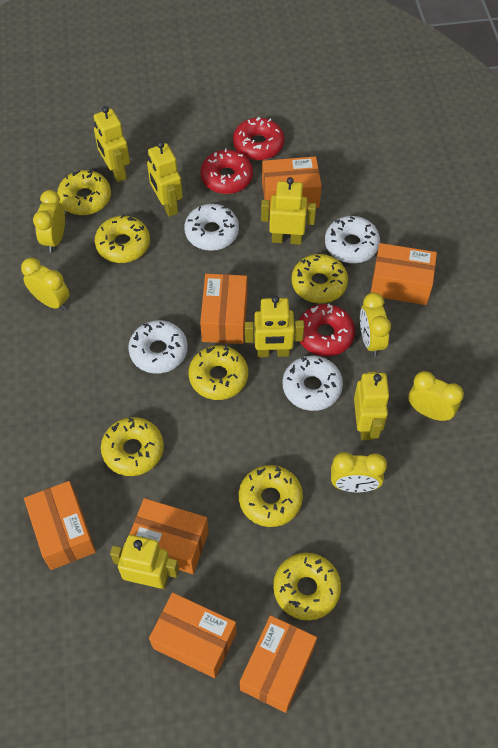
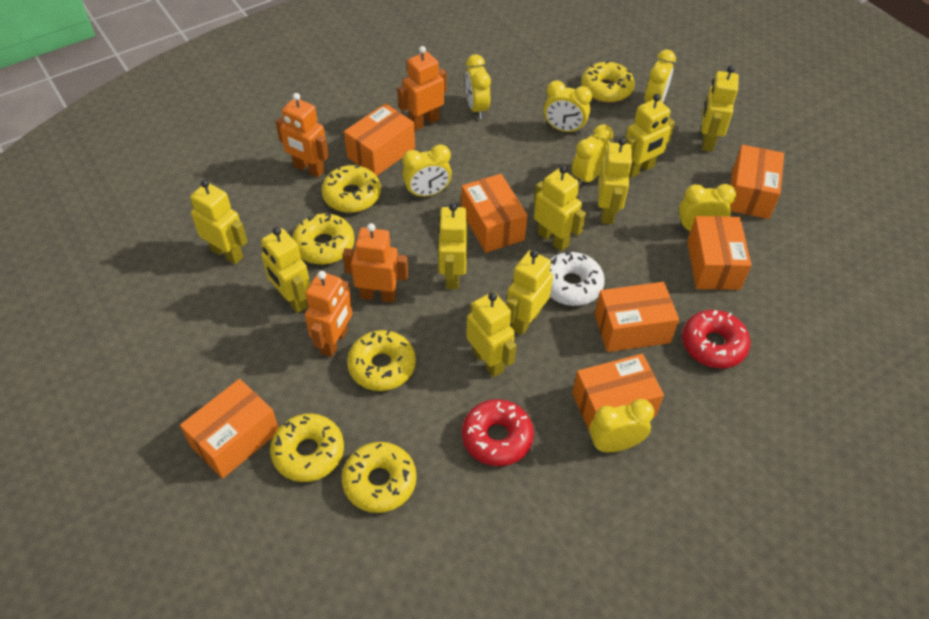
orange robot: 0 -> 4
red donut: 3 -> 2
white donut: 4 -> 1
yellow clock: 5 -> 7
yellow donut: 7 -> 6
yellow robot: 6 -> 9

